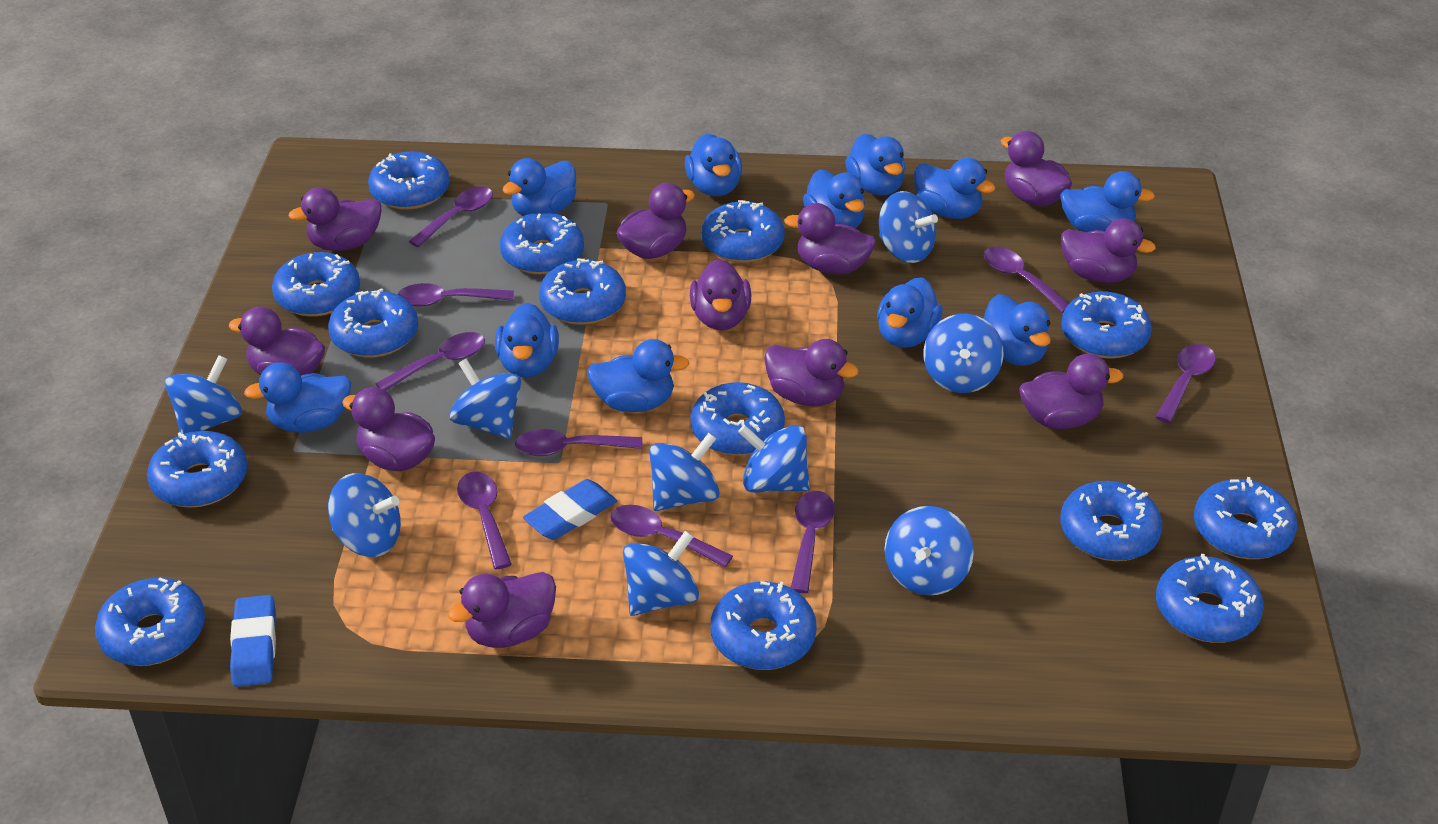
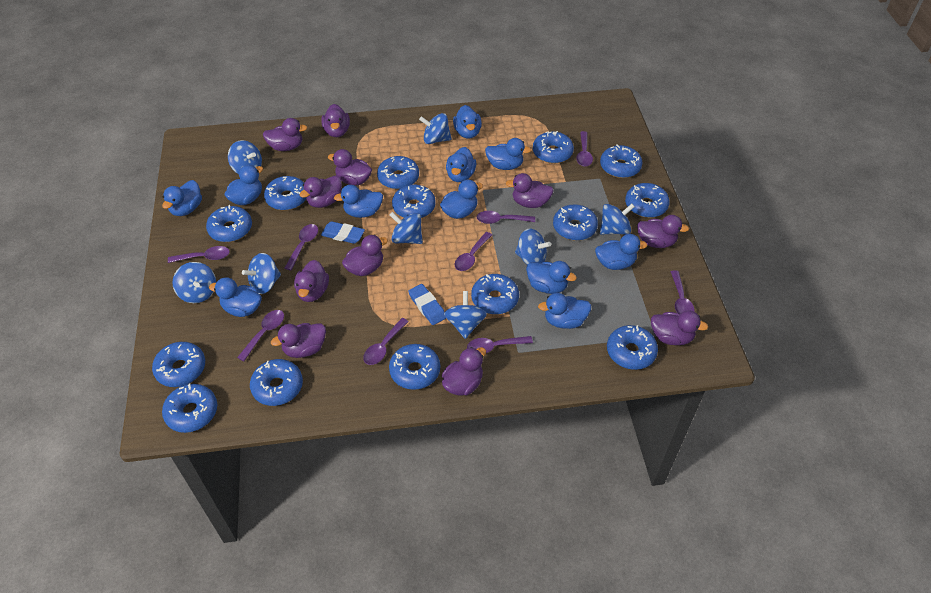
blue spinning top: 9 -> 8

